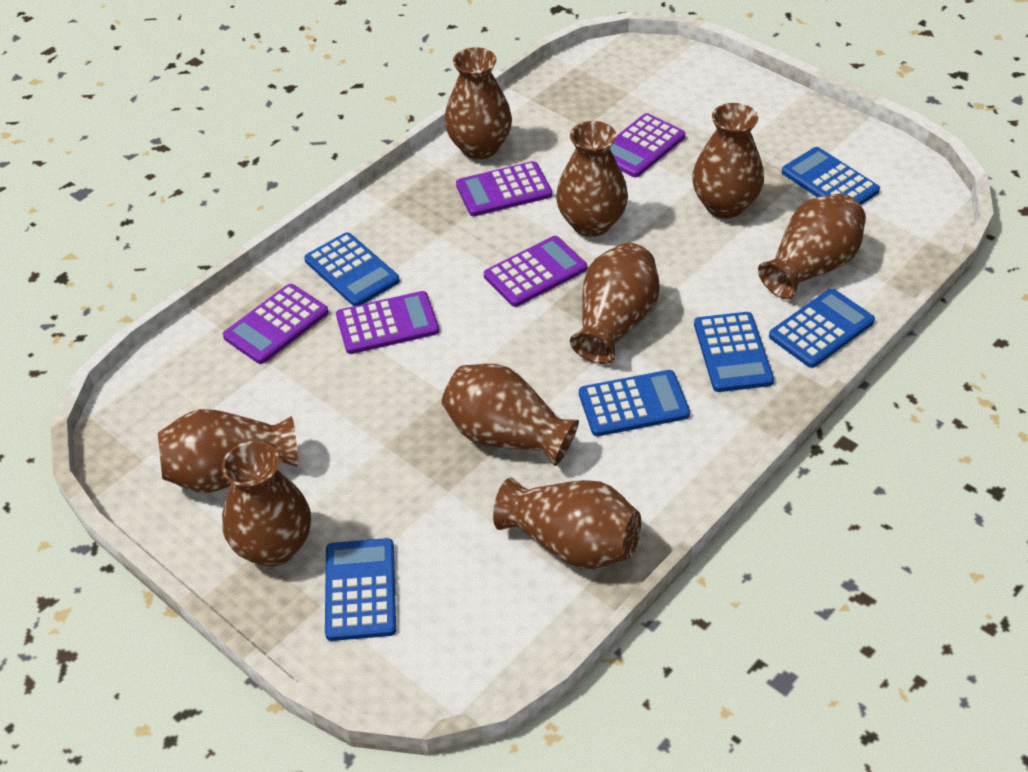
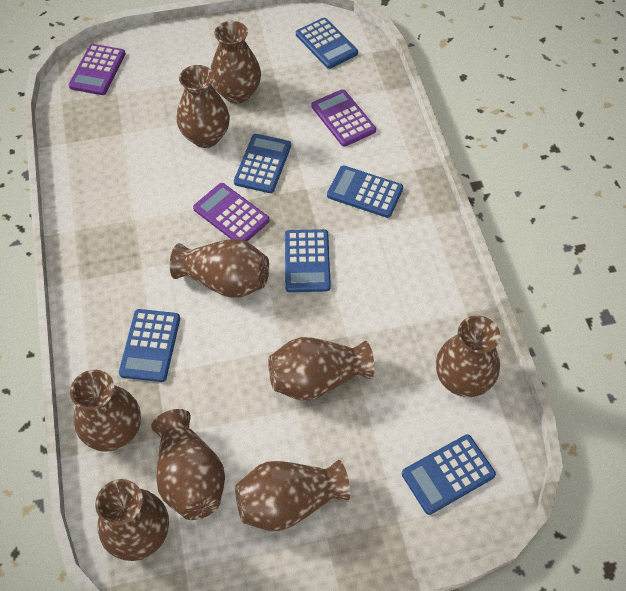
purple calculator: 5 -> 3

